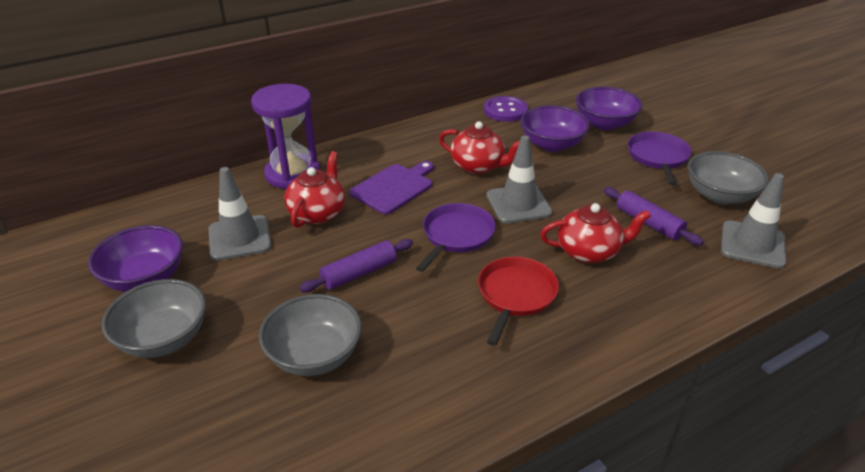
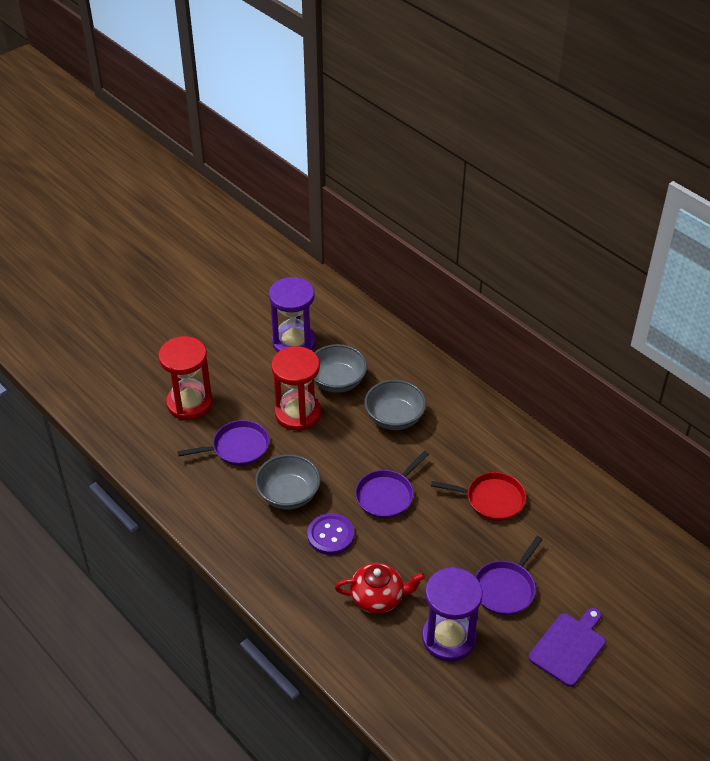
grey traffic cone: 3 -> 0
purple bowl: 3 -> 0
purple hourglass: 1 -> 2
purple pan: 2 -> 3
purple rolling pin: 2 -> 0
red hourglass: 0 -> 2
red teapot: 3 -> 1

